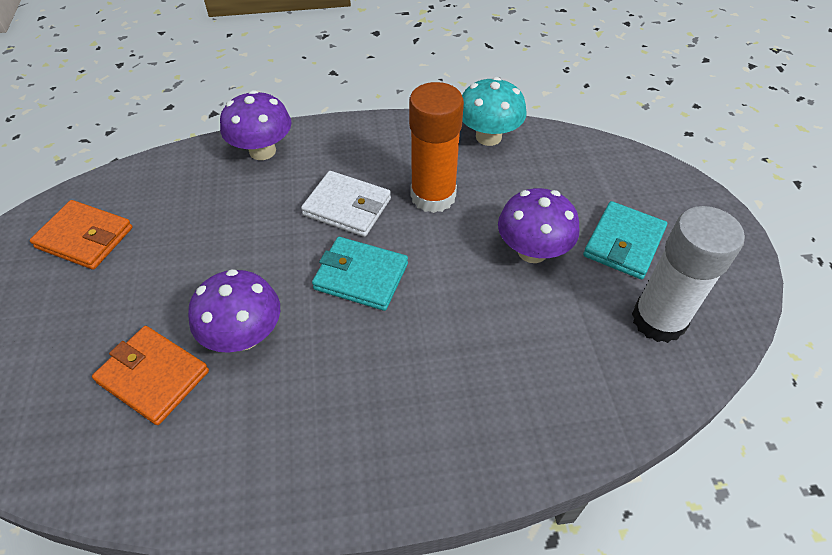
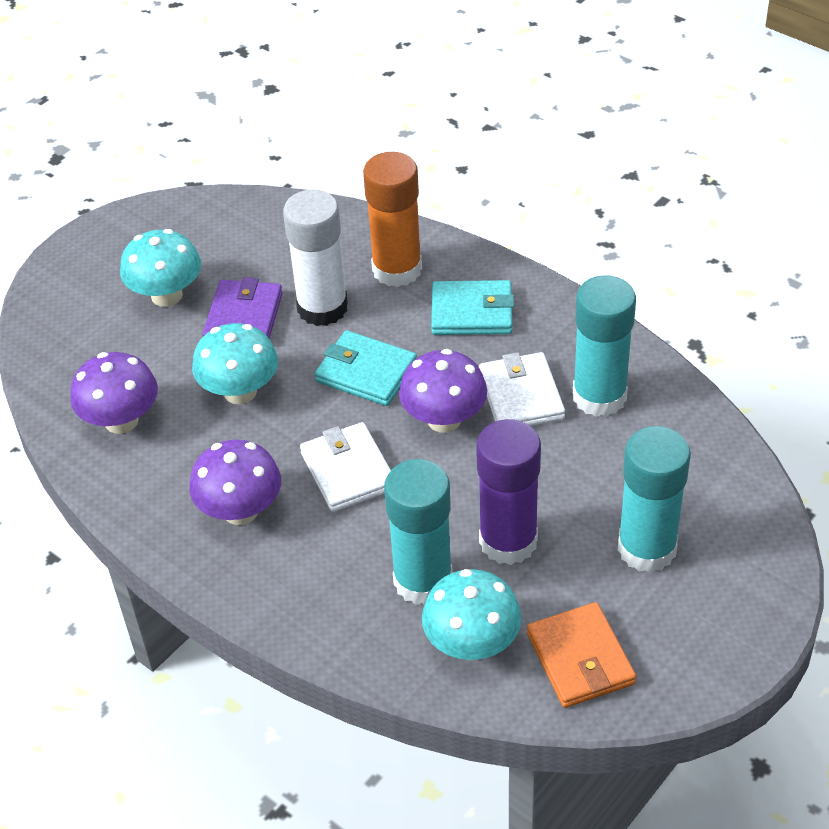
orange wallet: 2 -> 1
purple glue stick: 0 -> 1
purple wallet: 0 -> 1
turquoise glue stick: 0 -> 3
turquoise mushroom: 1 -> 3
white wallet: 1 -> 2

